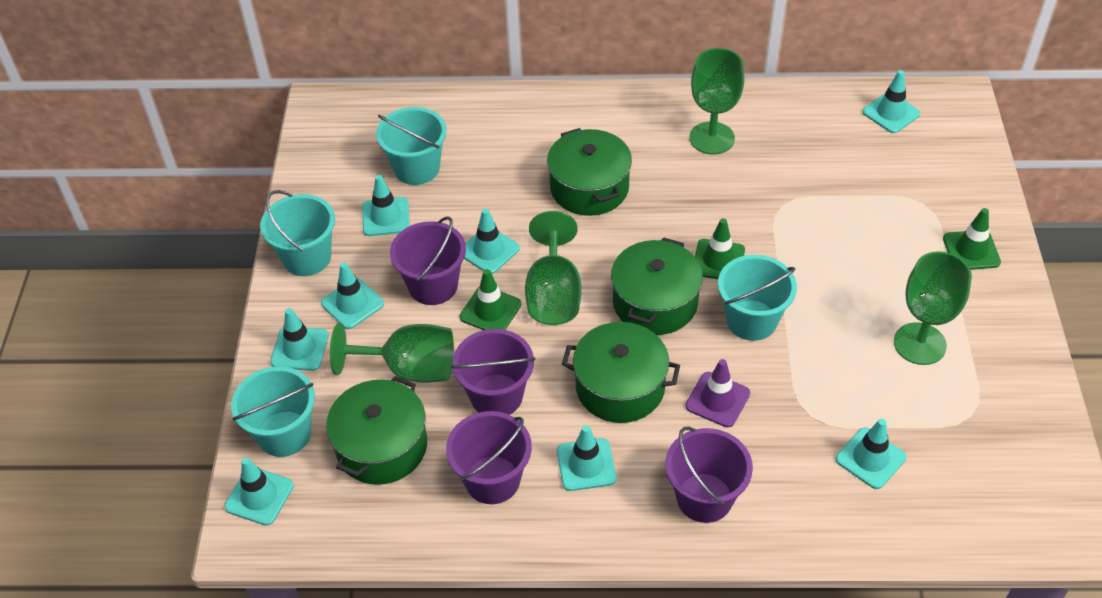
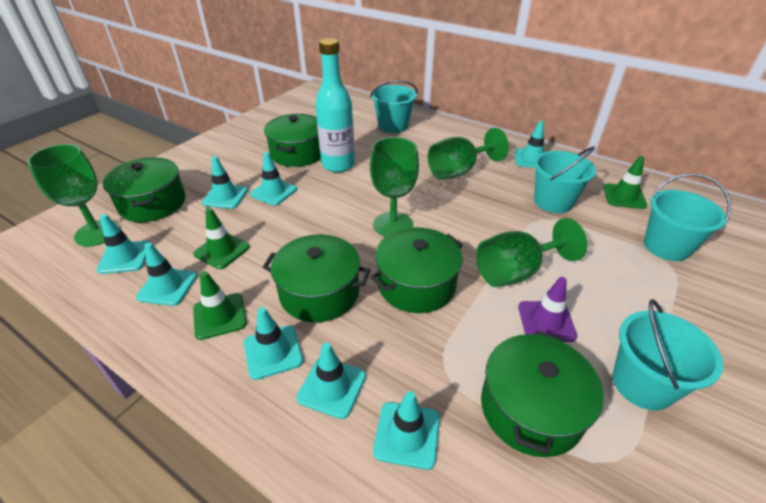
green pot: 4 -> 5
purple bucket: 4 -> 0
turquoise bottle: 0 -> 1

